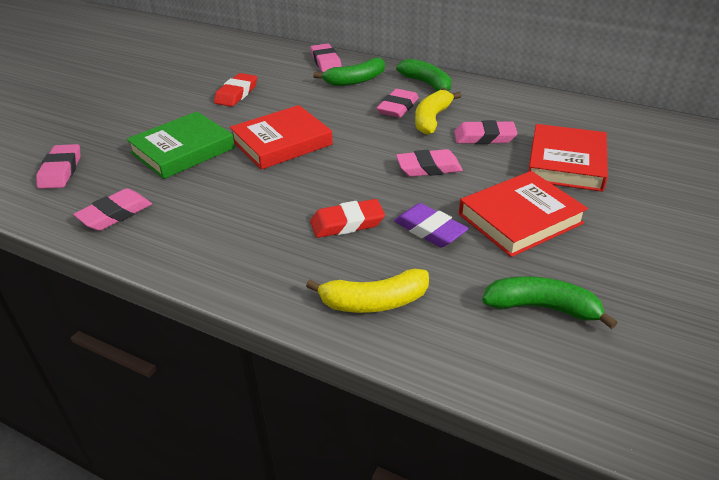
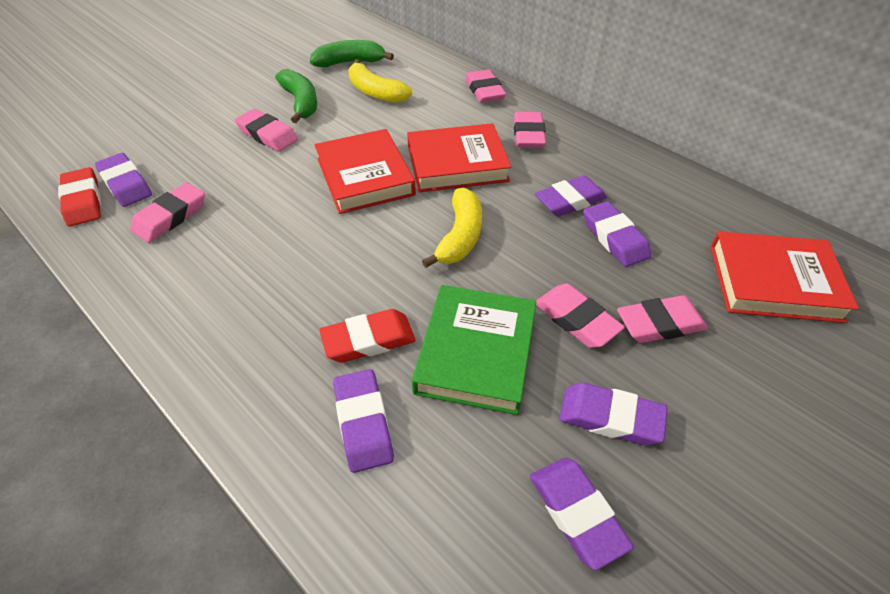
green banana: 3 -> 2
purple eraser: 1 -> 6

